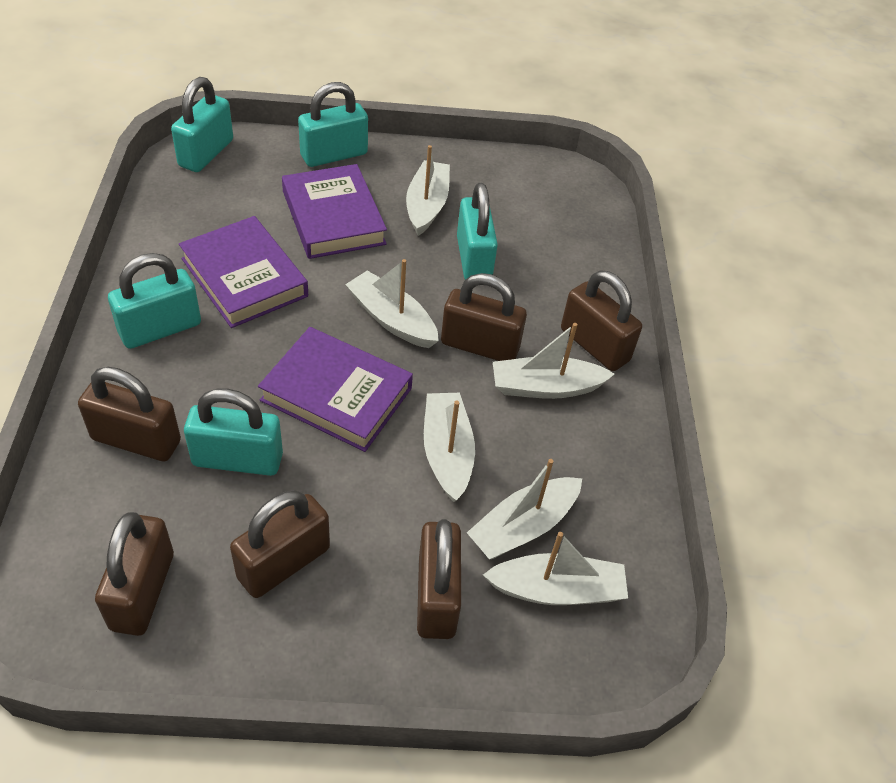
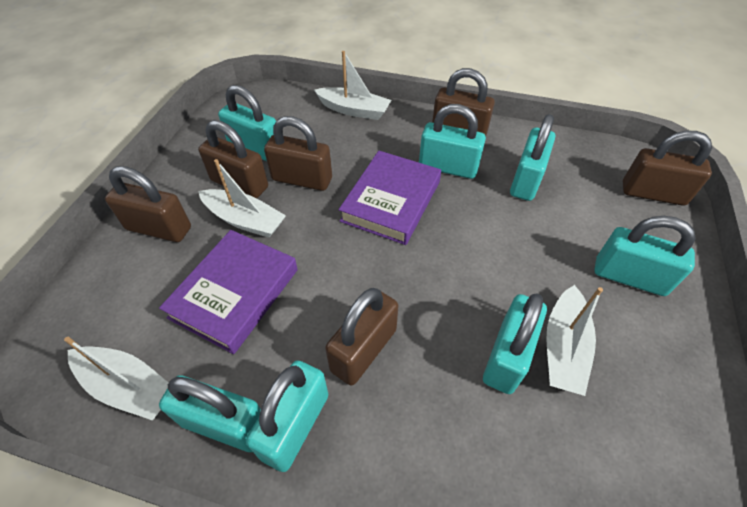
purple book: 3 -> 2
turquoise padlock: 5 -> 7
white boat: 6 -> 4

